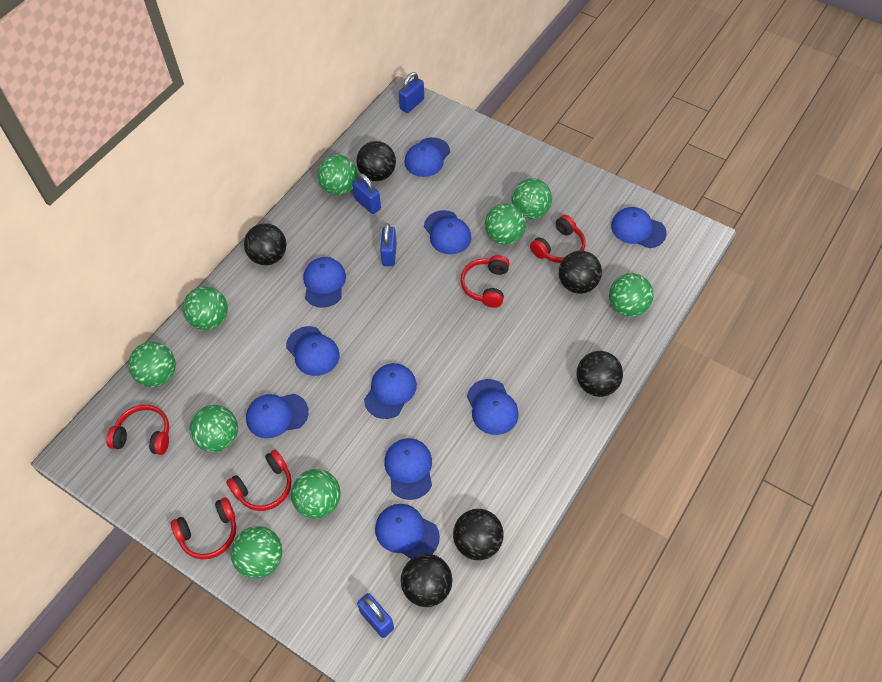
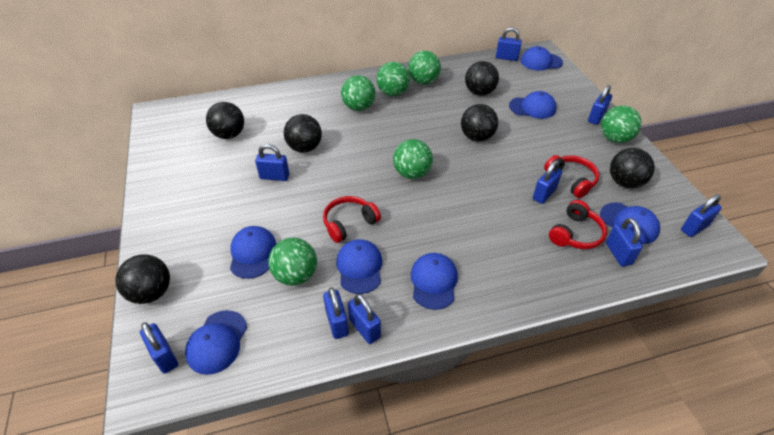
blue cap: 10 -> 7
blue padlock: 4 -> 9
green ball: 9 -> 6
red headphones: 5 -> 3

